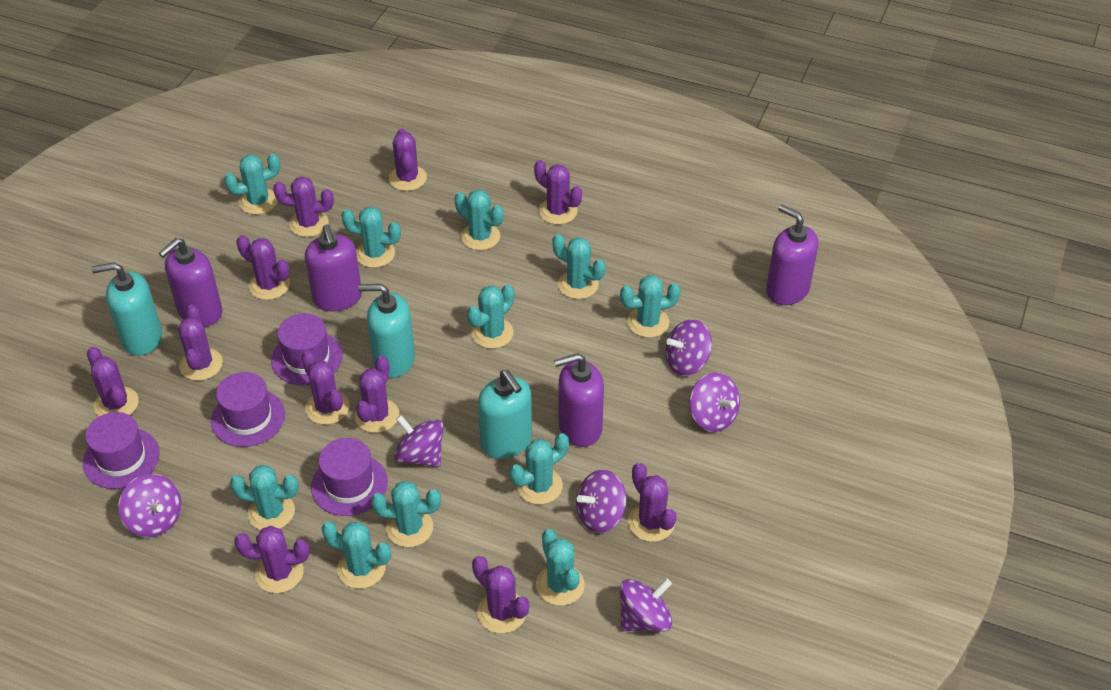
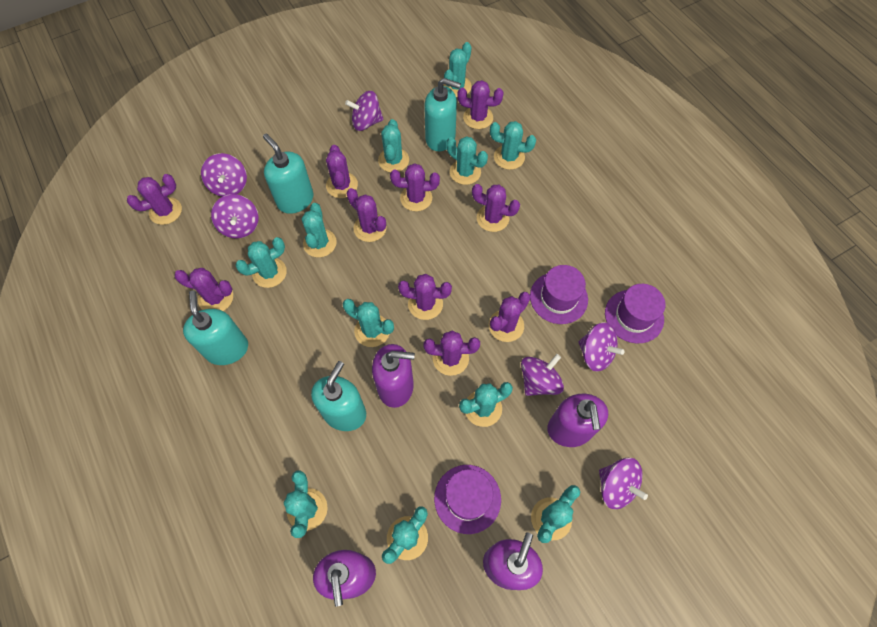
purple cactus: 11 -> 10
purple hat: 4 -> 3
turquoise soap dispenser: 3 -> 4

